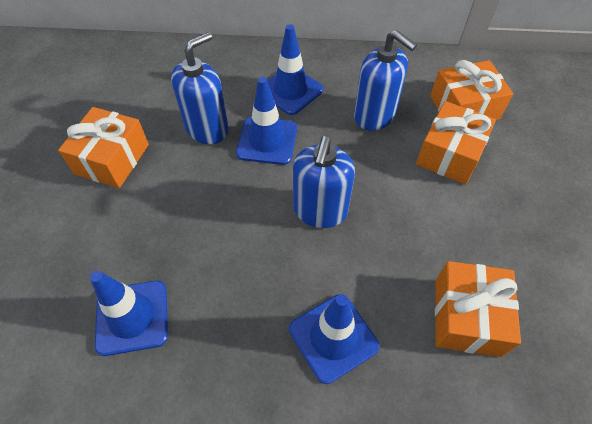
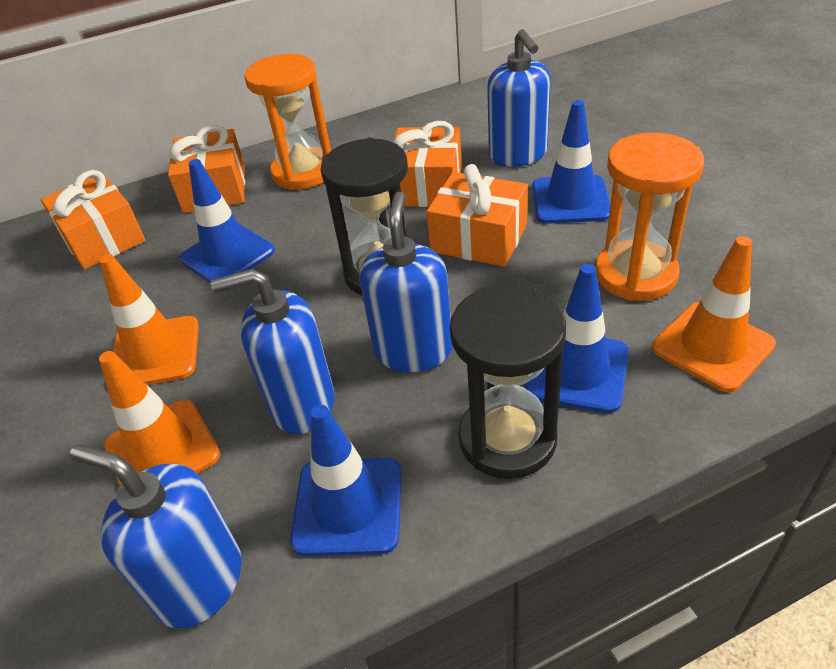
black hourglass: 0 -> 2
blue soap dispenser: 3 -> 4
orange hourglass: 0 -> 2
orange traffic cone: 0 -> 3

